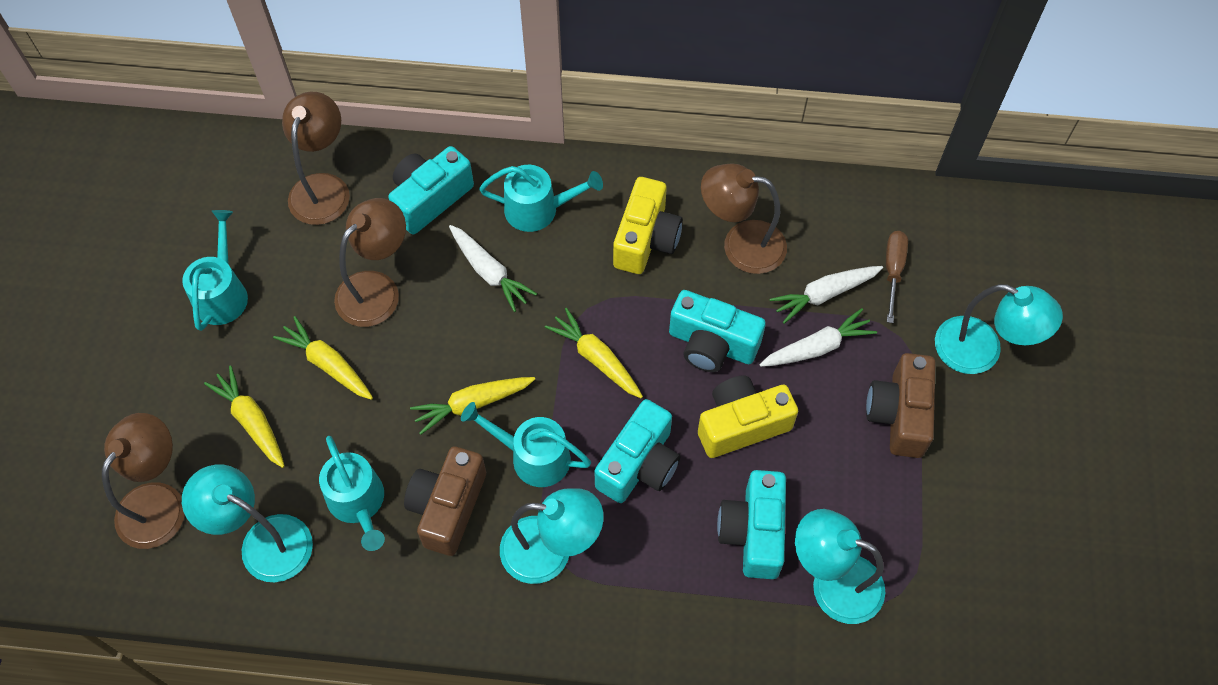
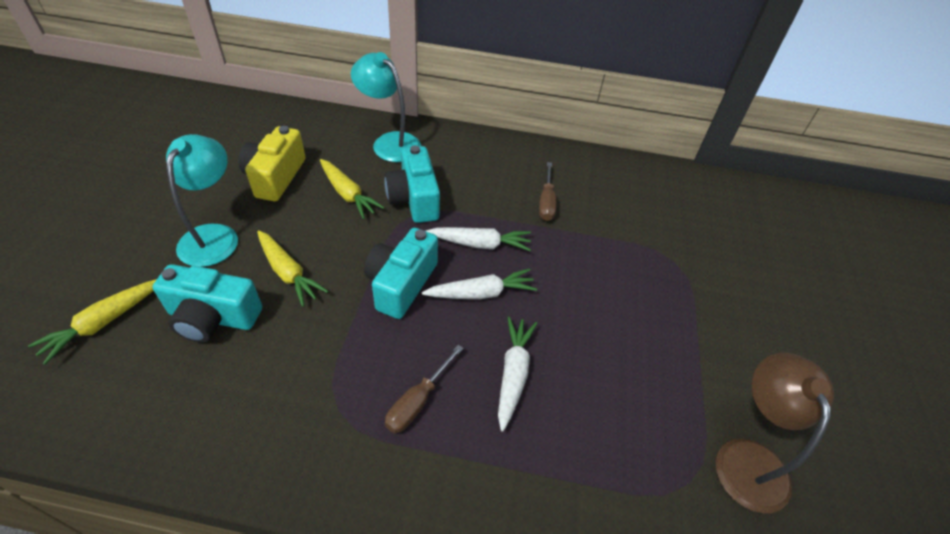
brown camera: 2 -> 0
brown lamp: 4 -> 1
brown screwdriver: 1 -> 2
turquoise camera: 4 -> 3
turquoise lamp: 4 -> 2
turquoise watering can: 4 -> 0
yellow camera: 2 -> 1
yellow carrot: 4 -> 3

